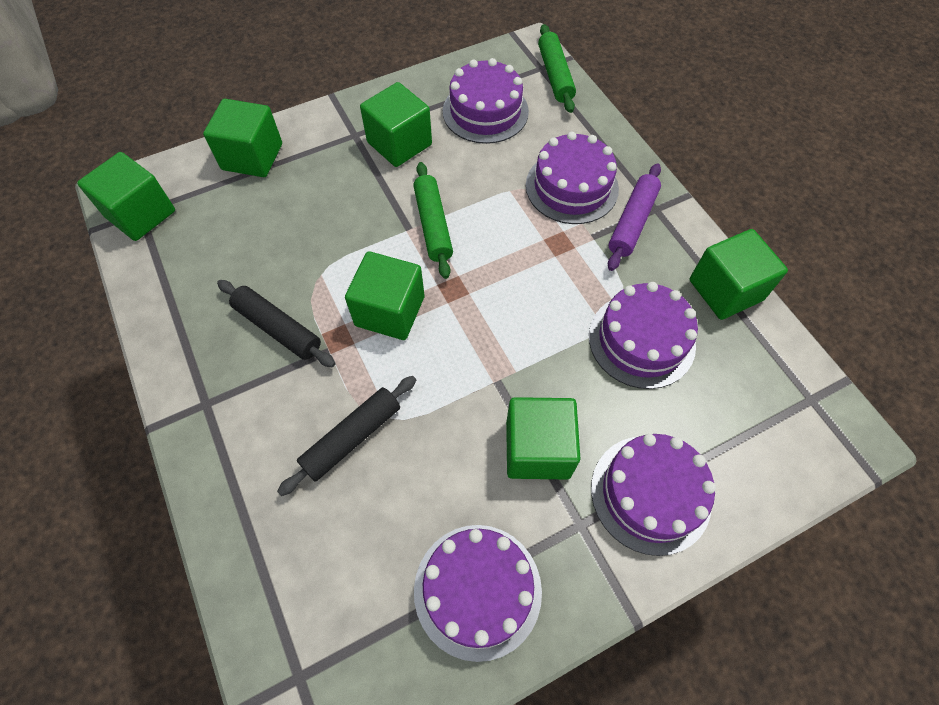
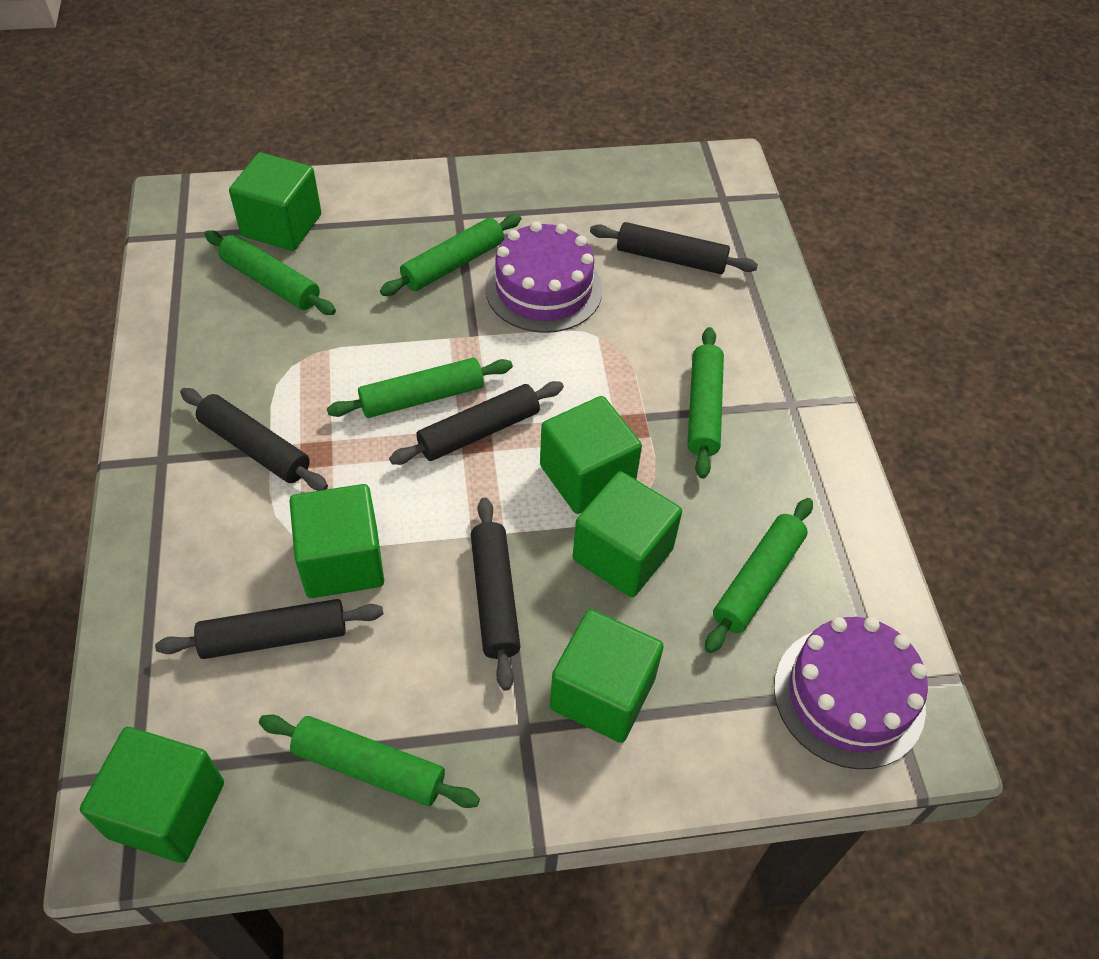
black rolling pin: 2 -> 5
green rolling pin: 2 -> 6
purple cake: 5 -> 2
purple rolling pin: 1 -> 0

